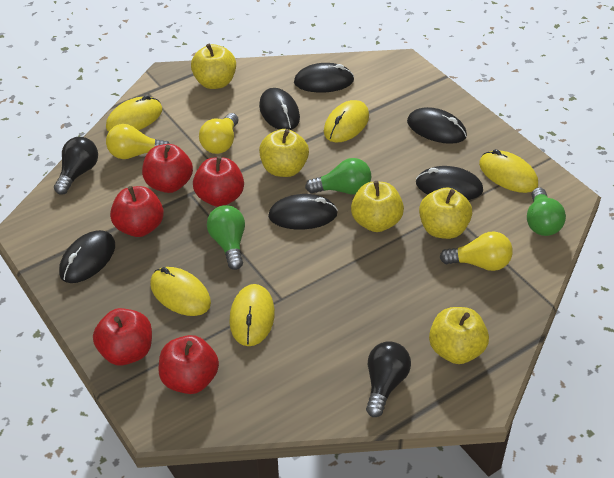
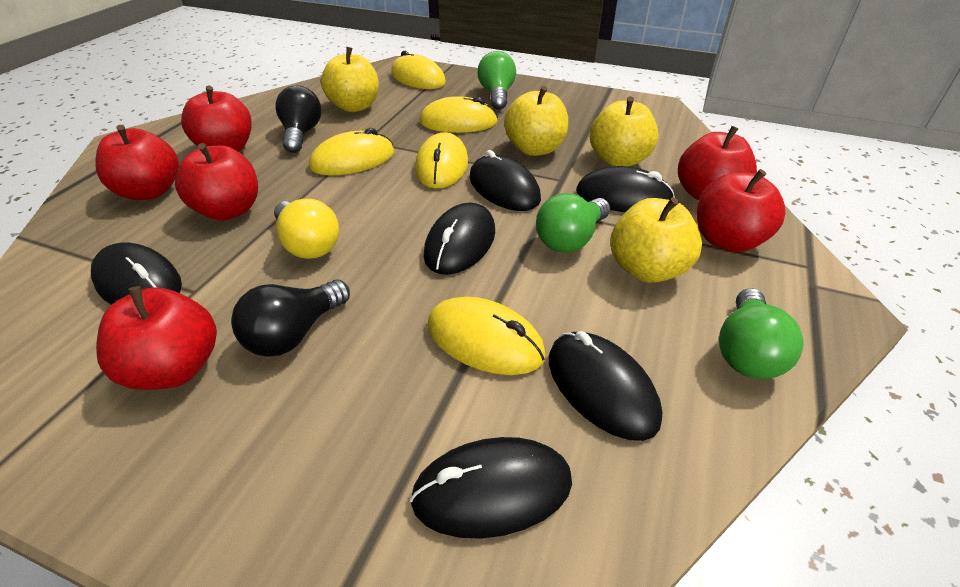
red apple: 5 -> 6
yellow apple: 5 -> 4
yellow light bulb: 3 -> 1

